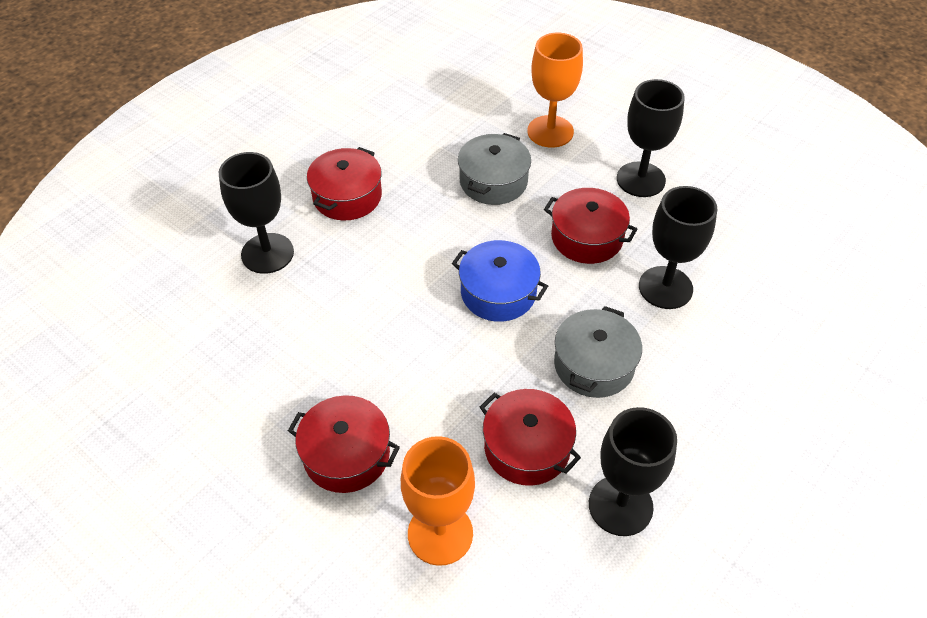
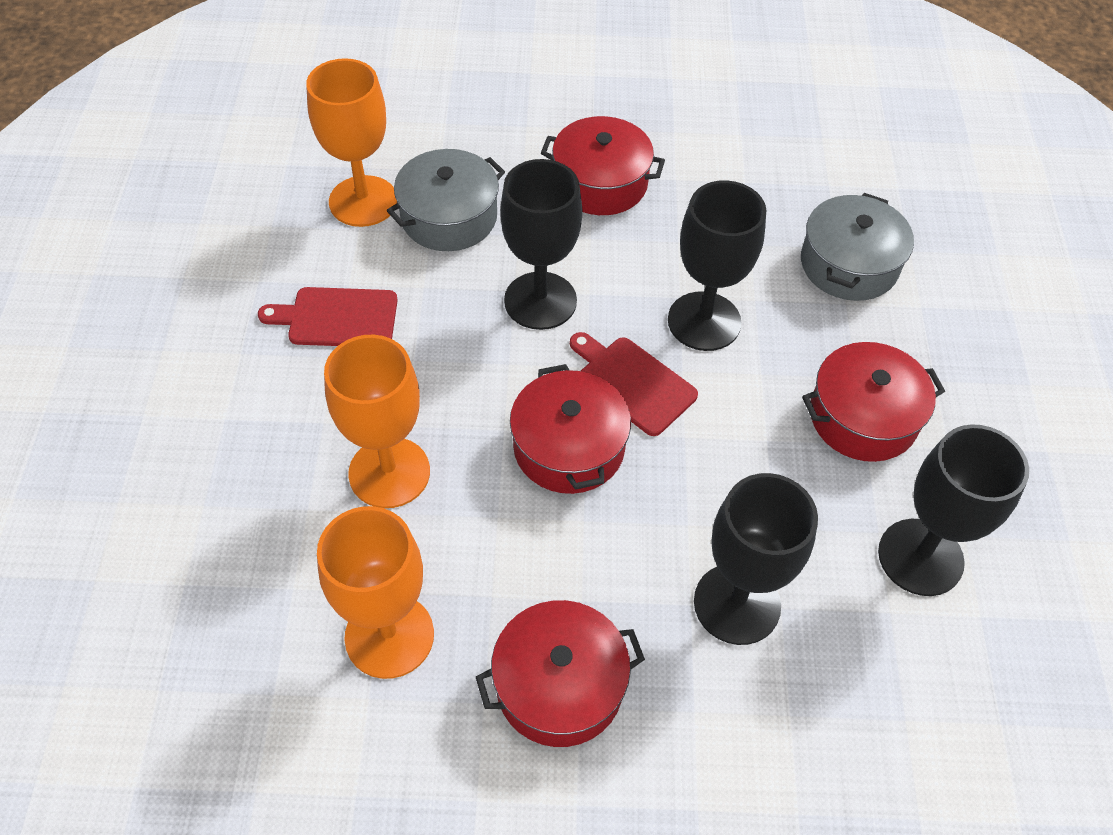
blue pot: 1 -> 0
orange goblet: 2 -> 3
red cutting board: 0 -> 2

